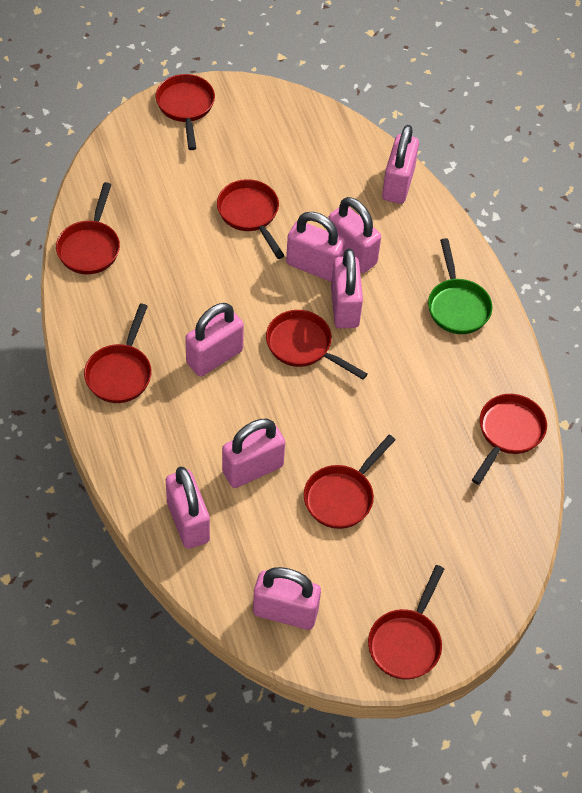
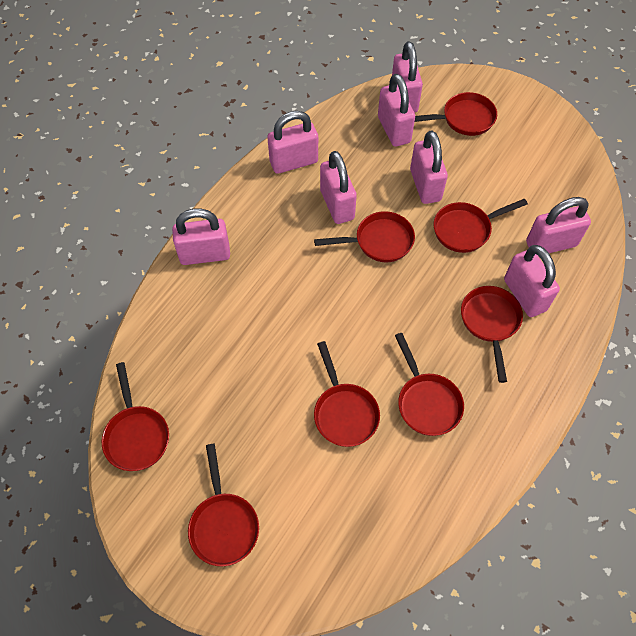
green pan: 1 -> 0

